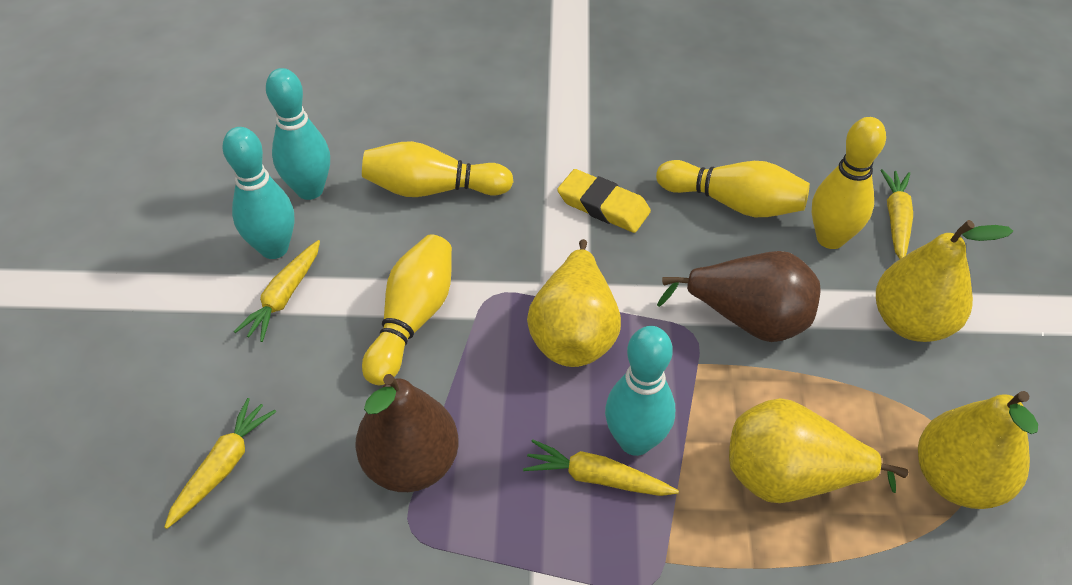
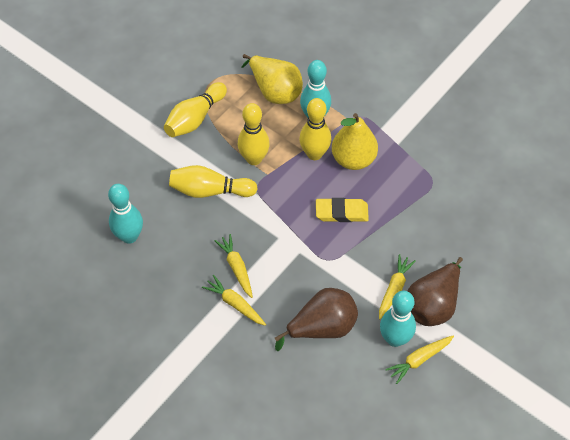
yellow pear: 4 -> 2

